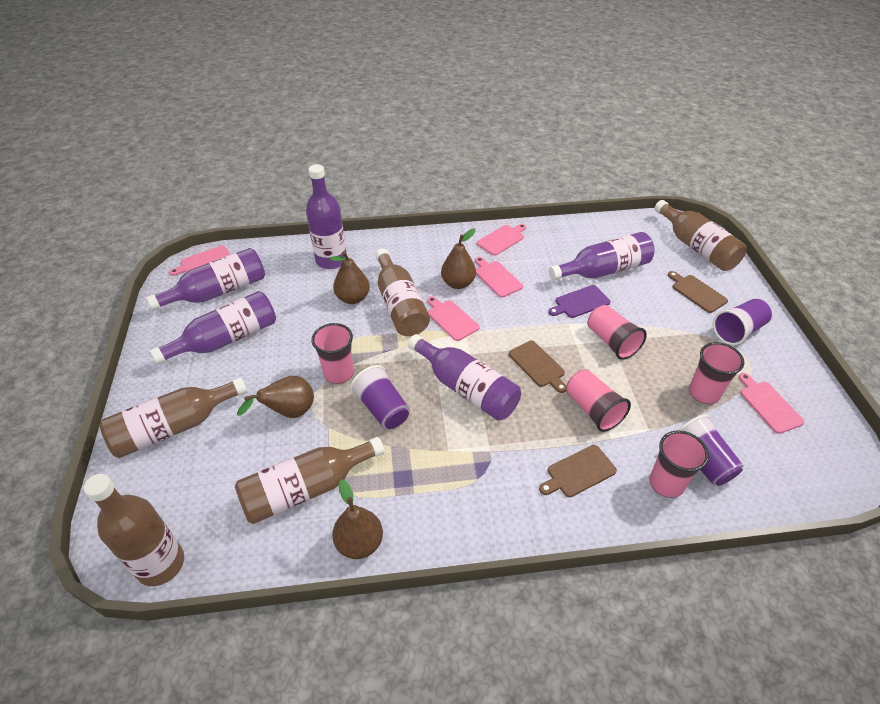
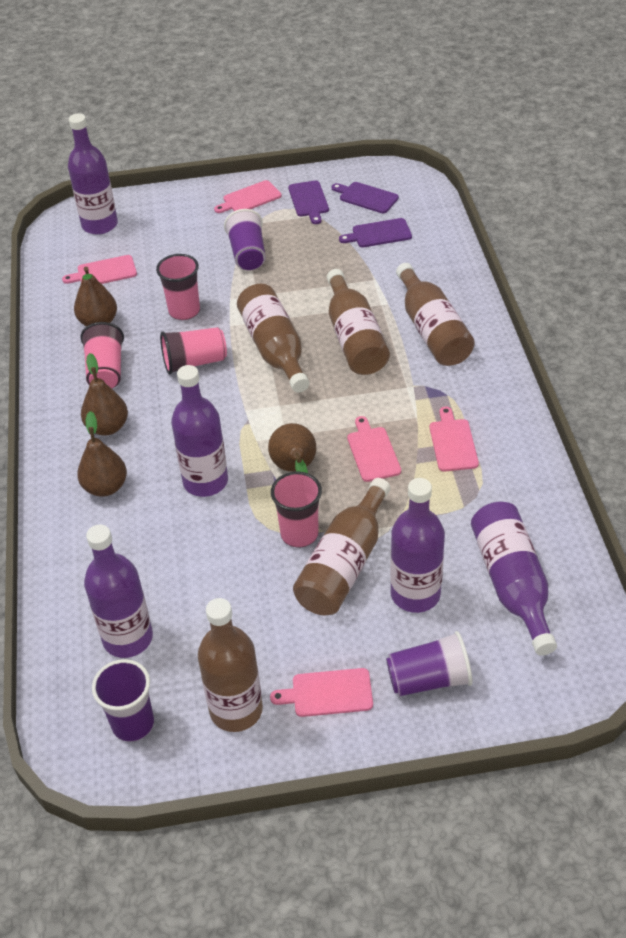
brown cutting board: 3 -> 0
pink cup: 5 -> 4
purple cutting board: 1 -> 3

